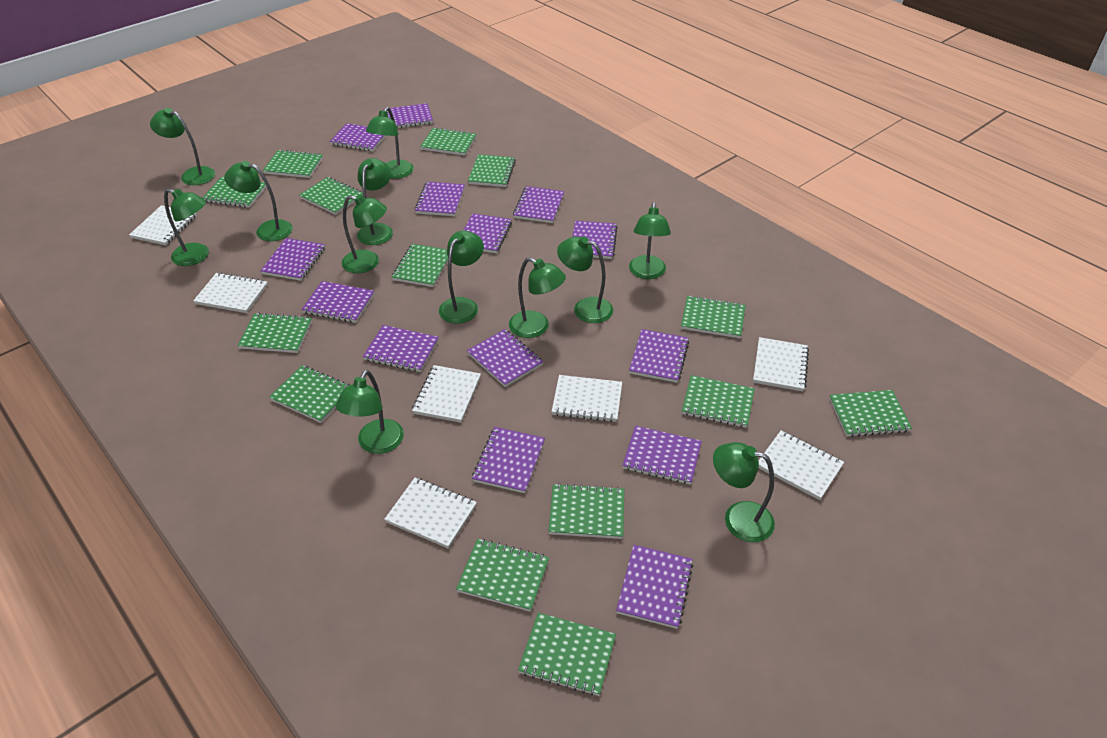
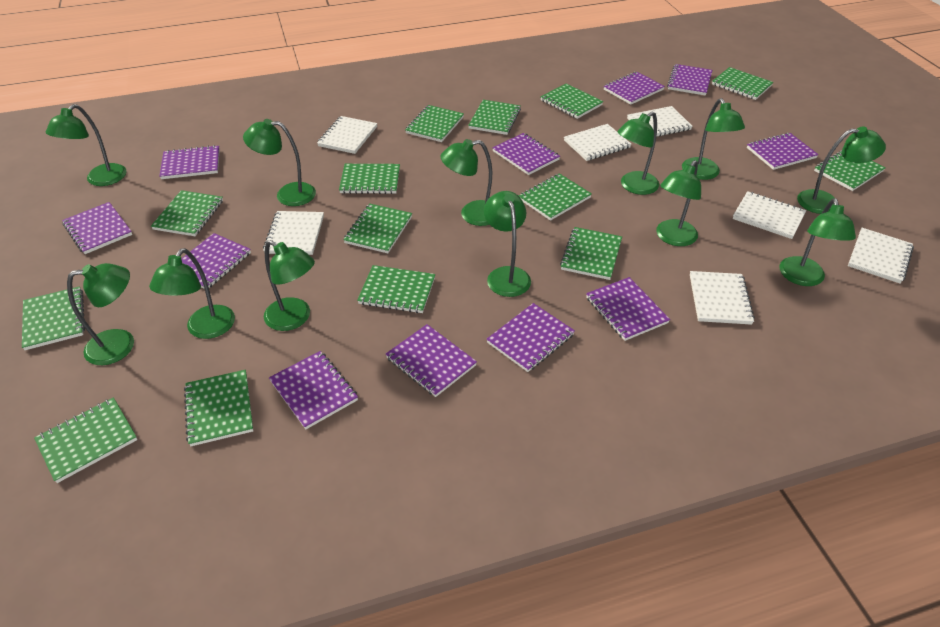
purple notebook: 14 -> 11

